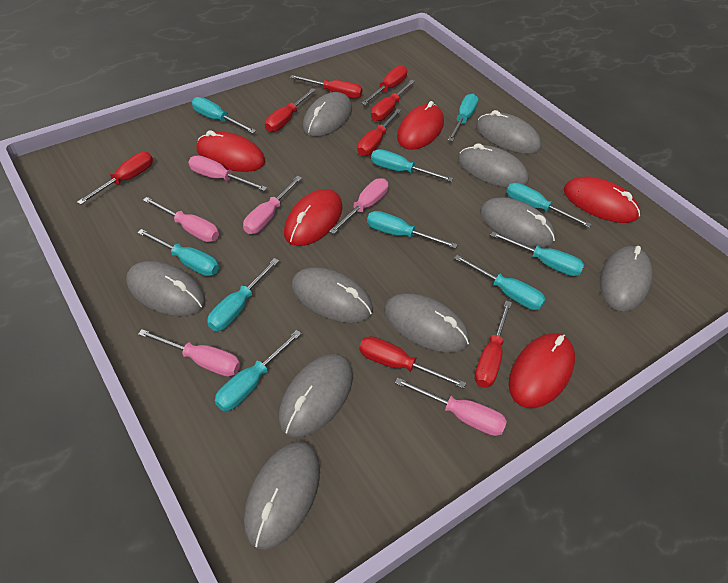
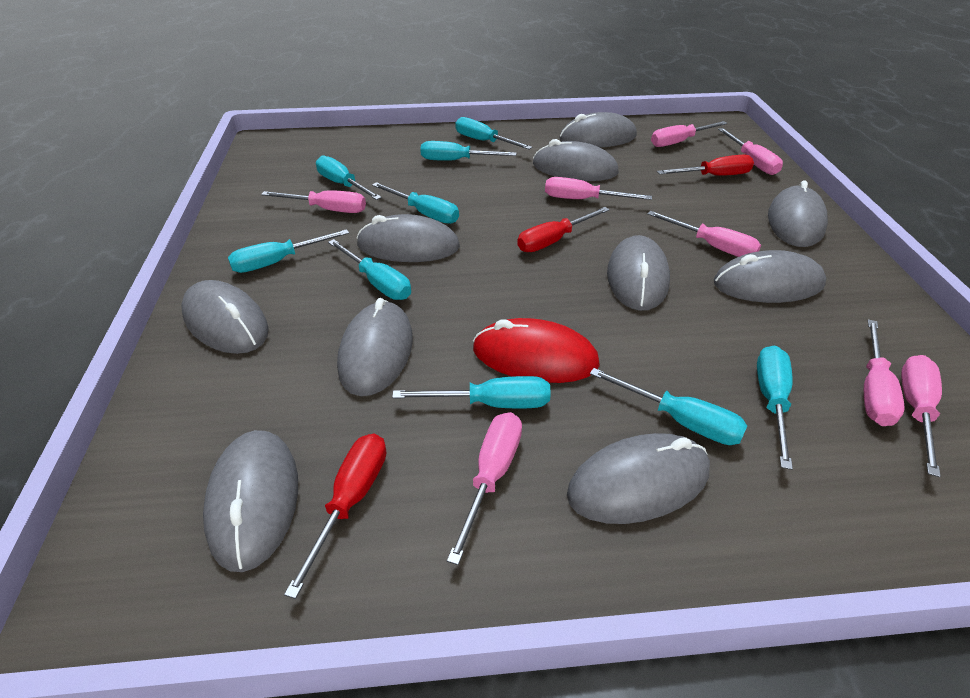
pink screwdriver: 6 -> 8
red mouse: 5 -> 1
red screwdriver: 8 -> 3
turquoise screwdriver: 10 -> 9

